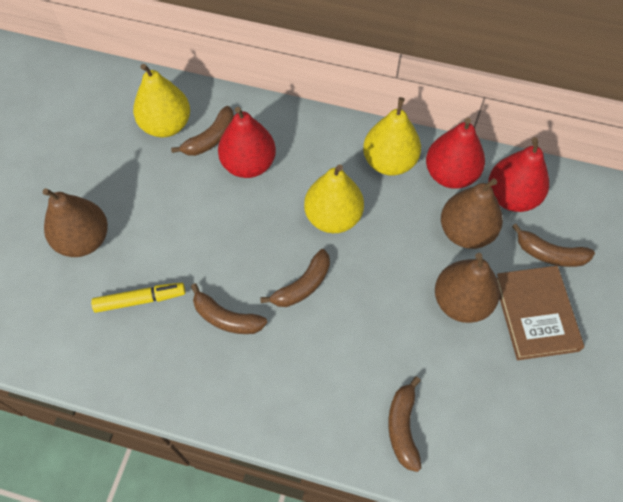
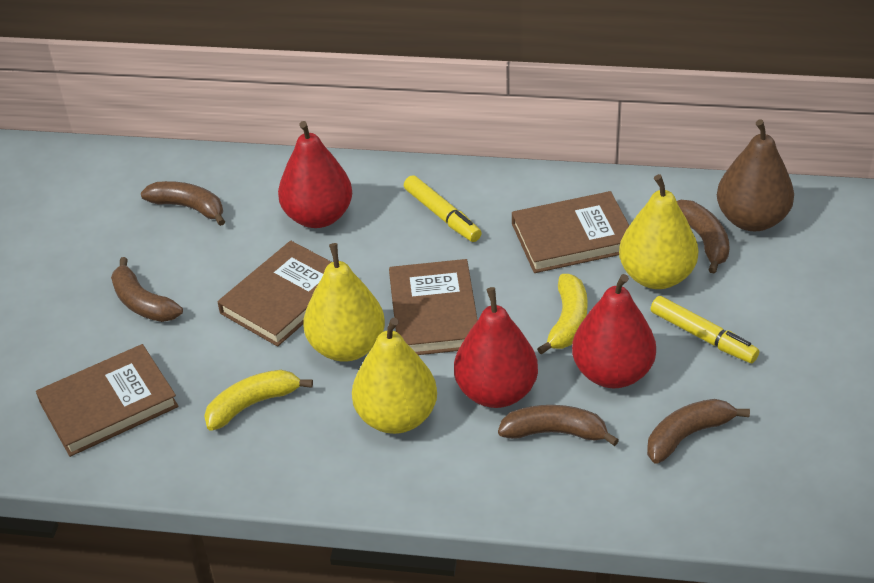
brown book: 1 -> 4
brown pear: 3 -> 1
yellow banana: 0 -> 2
yellow marker: 1 -> 2

